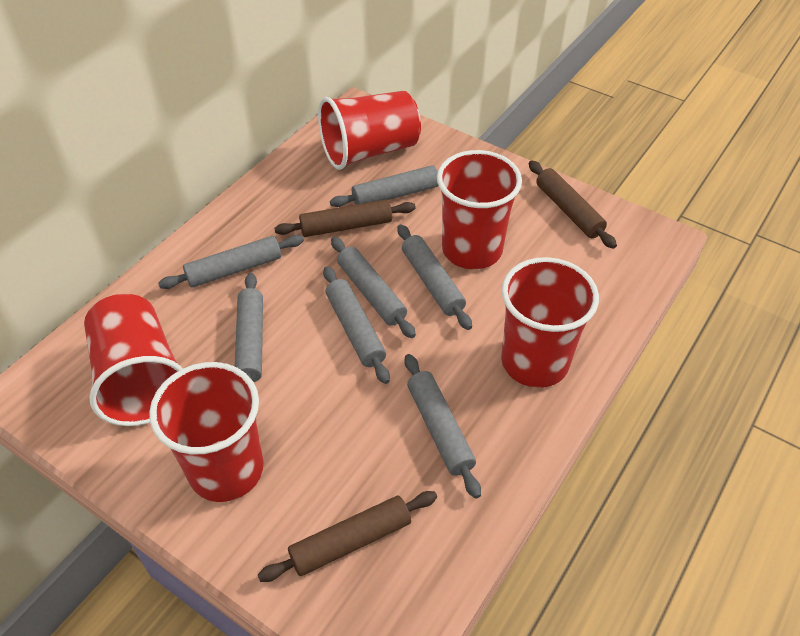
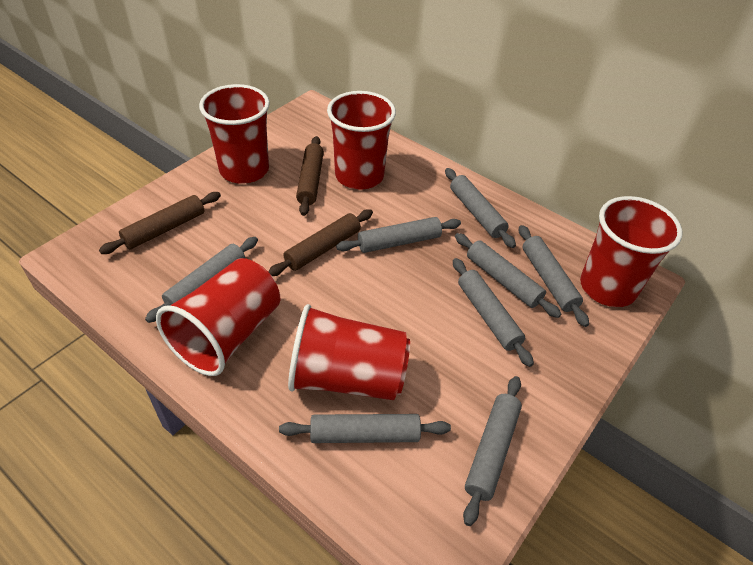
grey rolling pin: 7 -> 8

